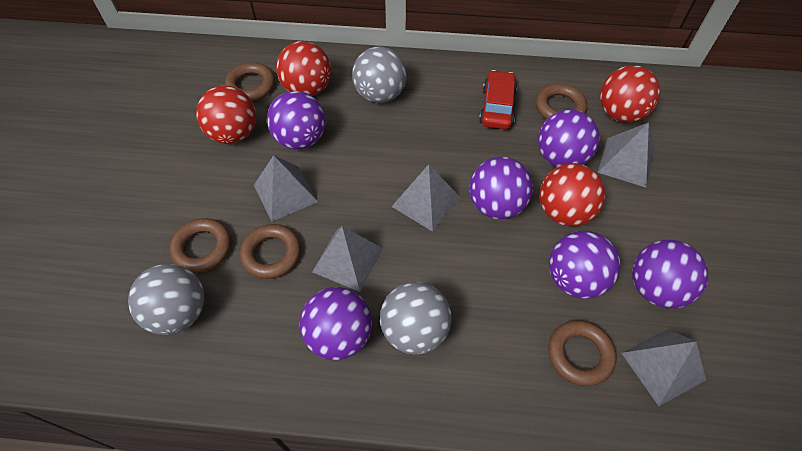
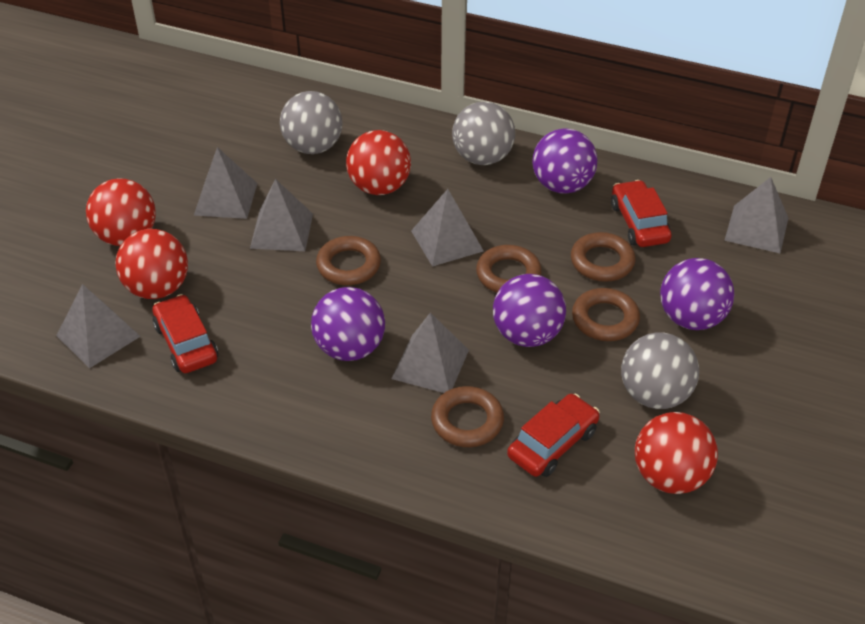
grey pyramid: 5 -> 6
purple ball: 6 -> 4
red car: 1 -> 3

